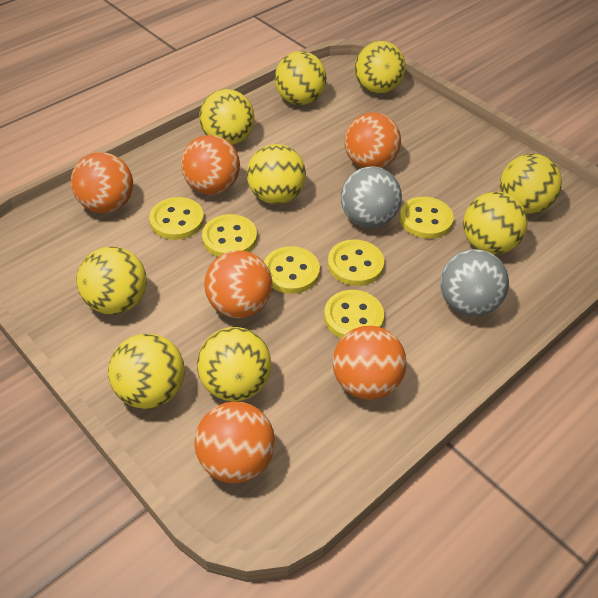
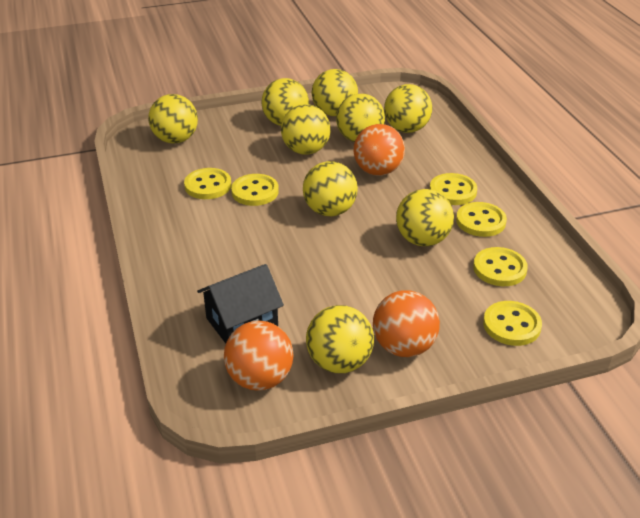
black house: 0 -> 1
grey ball: 2 -> 0
orange ball: 6 -> 3

